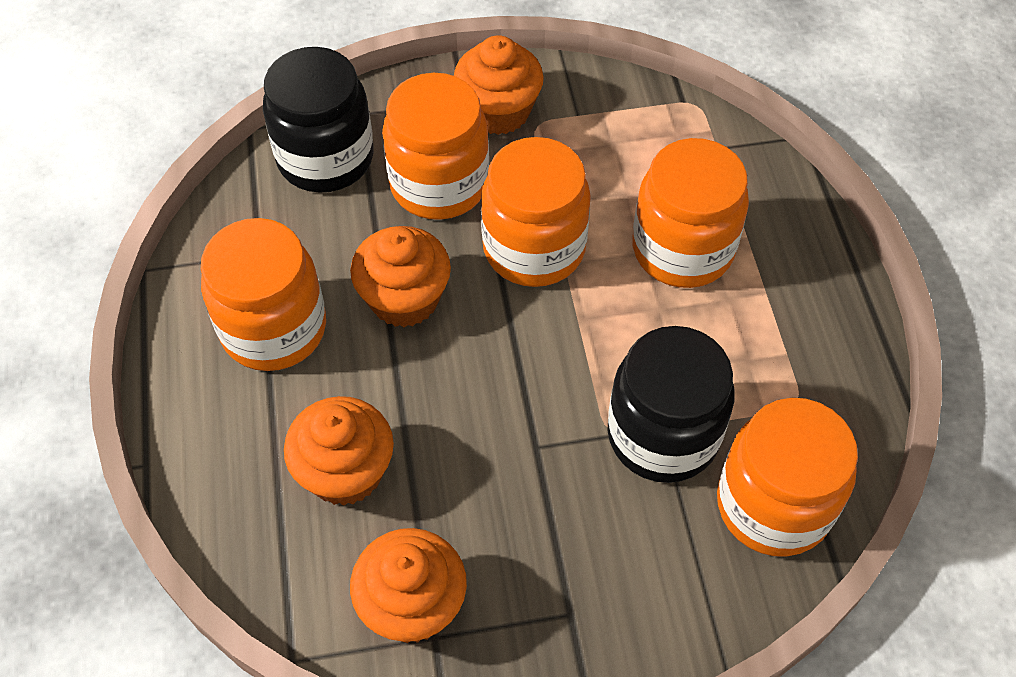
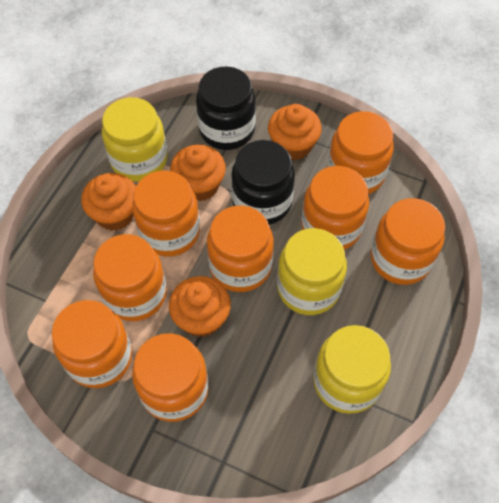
orange jar: 5 -> 8
yellow jar: 0 -> 3

